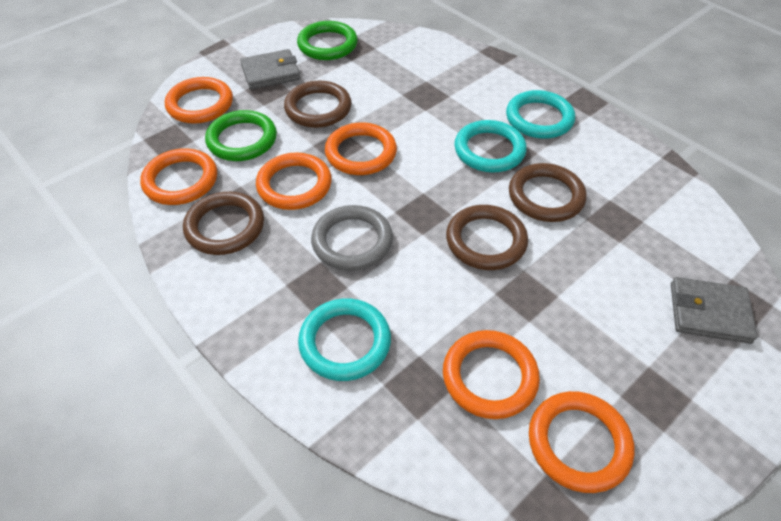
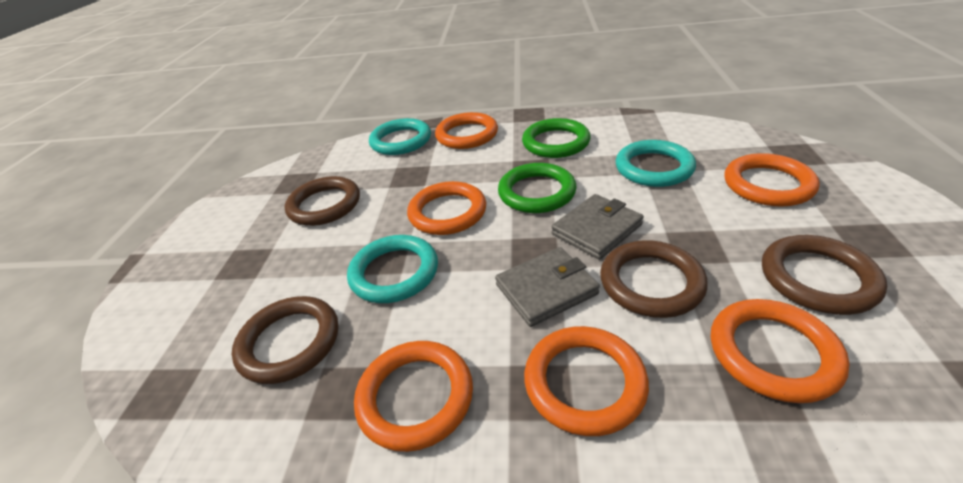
grey ring: 1 -> 0

